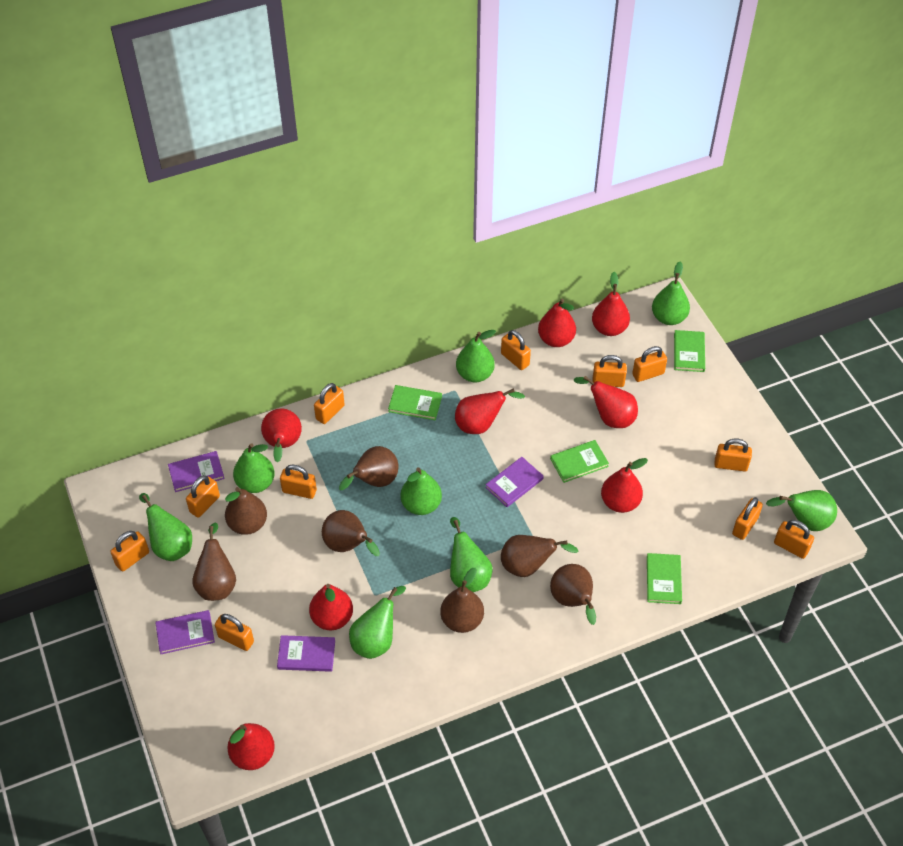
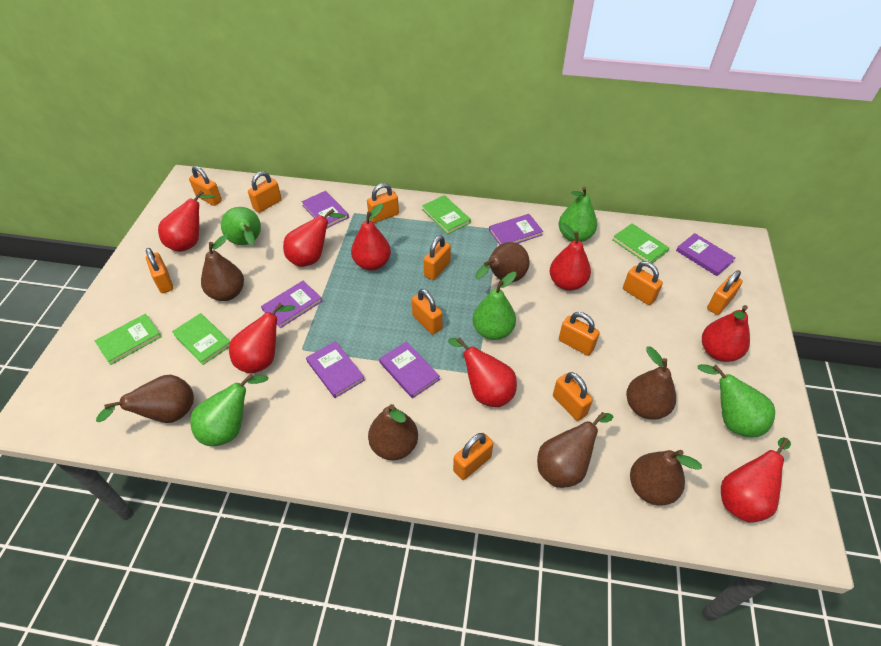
green pear: 8 -> 5
purple book: 4 -> 6

